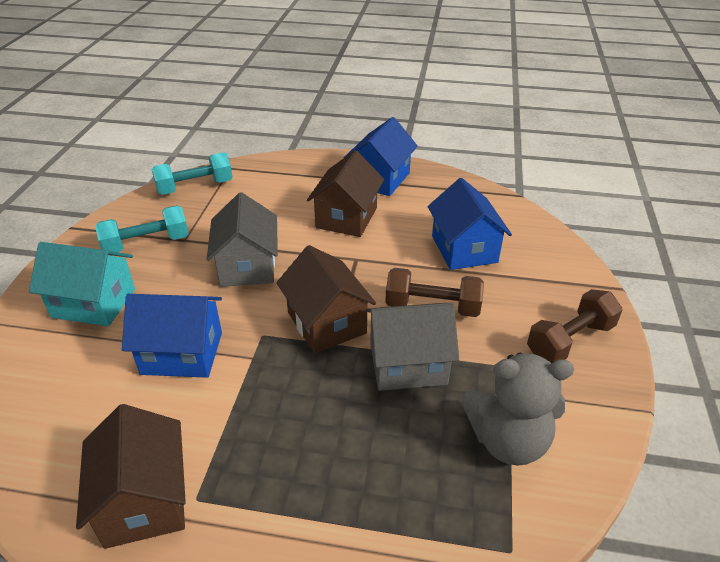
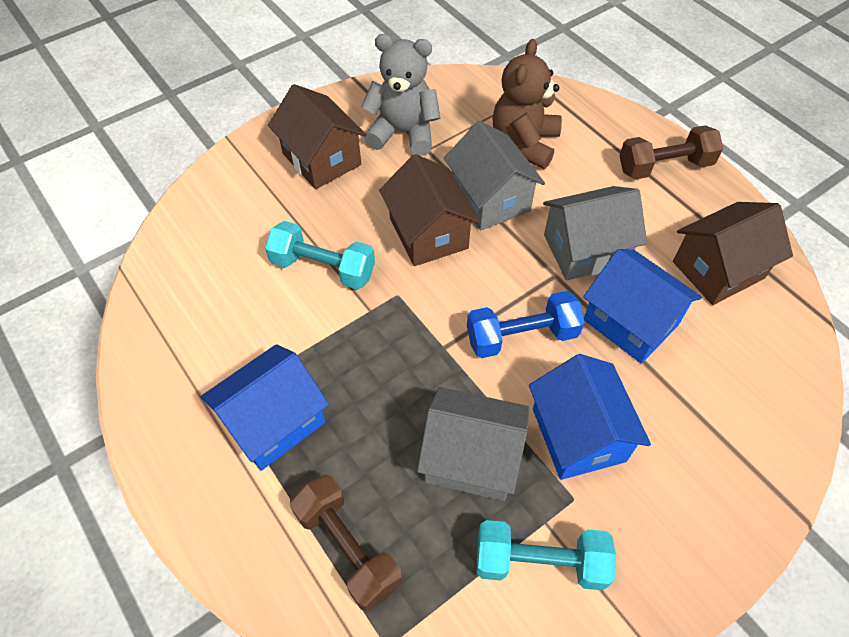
blue dumbbell: 0 -> 1
brown teddy bear: 0 -> 1
grey house: 2 -> 3
turquoise house: 1 -> 0

